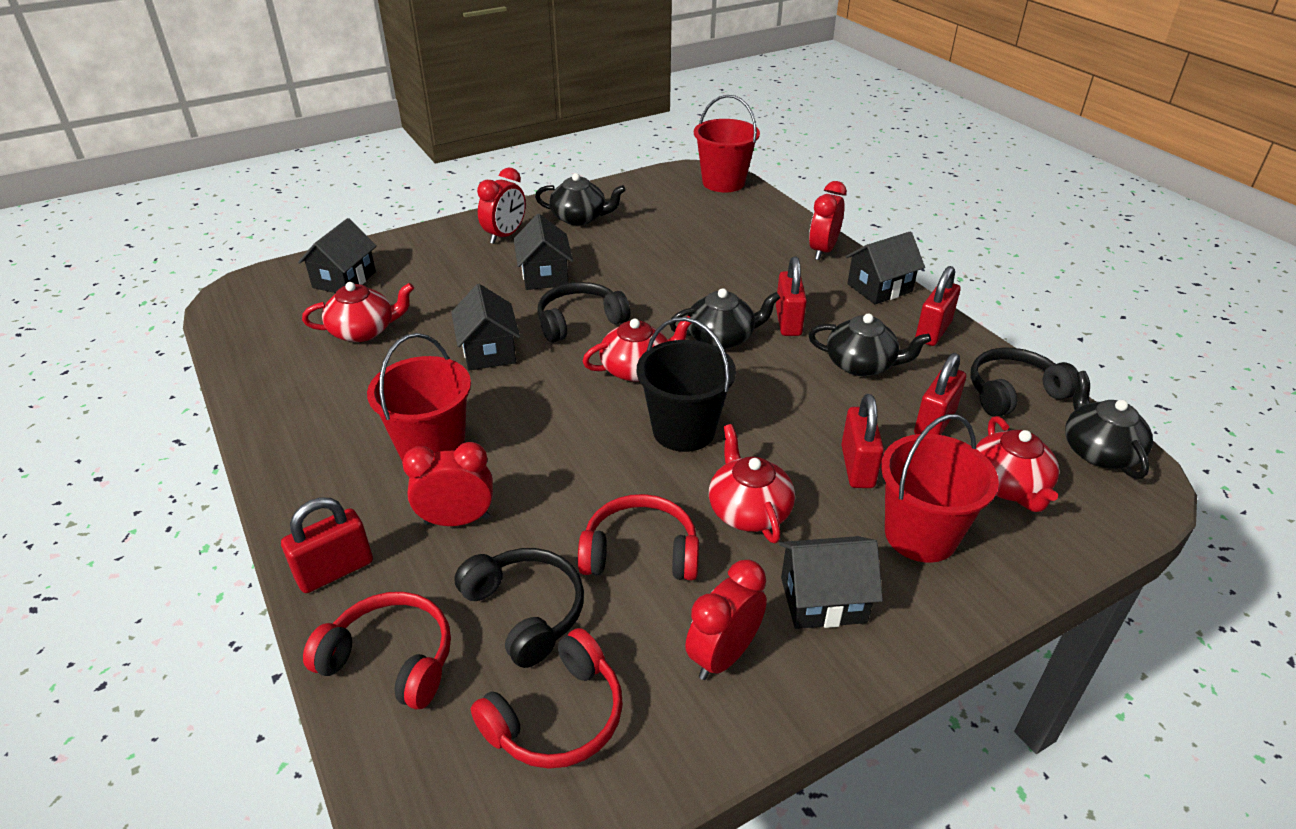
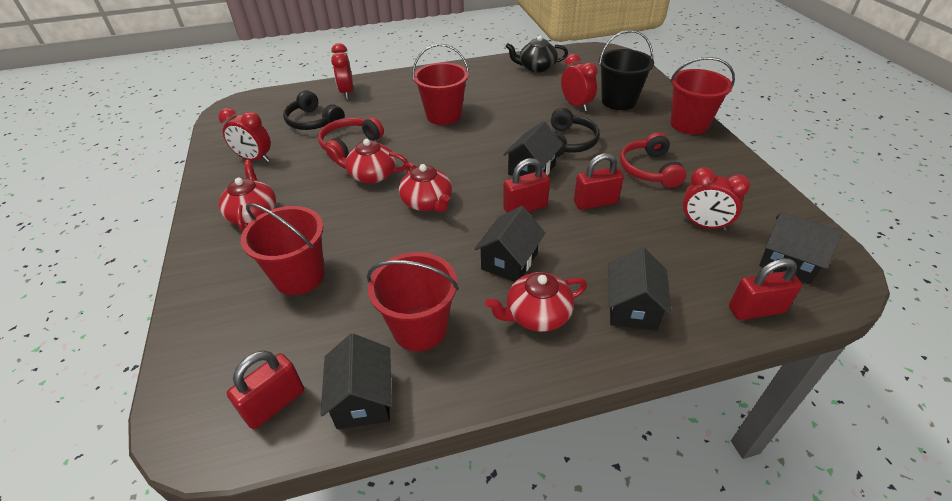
black headphones: 3 -> 2
black teapot: 4 -> 1
red bucket: 3 -> 4
red headphones: 3 -> 2
red padlock: 5 -> 4

